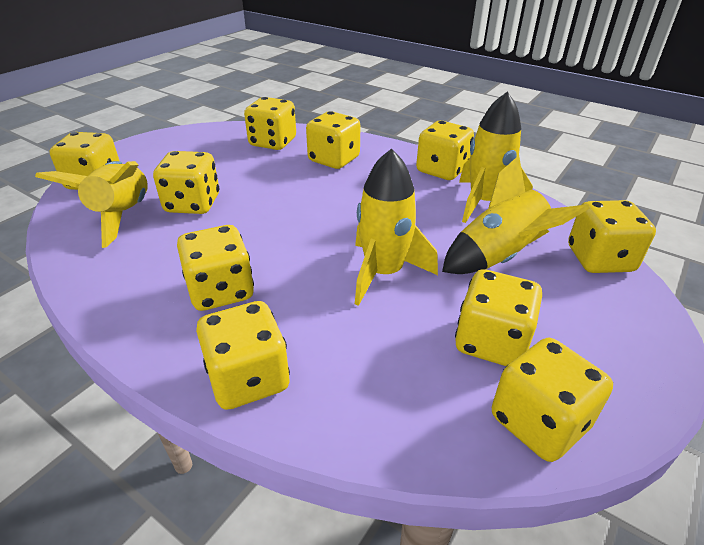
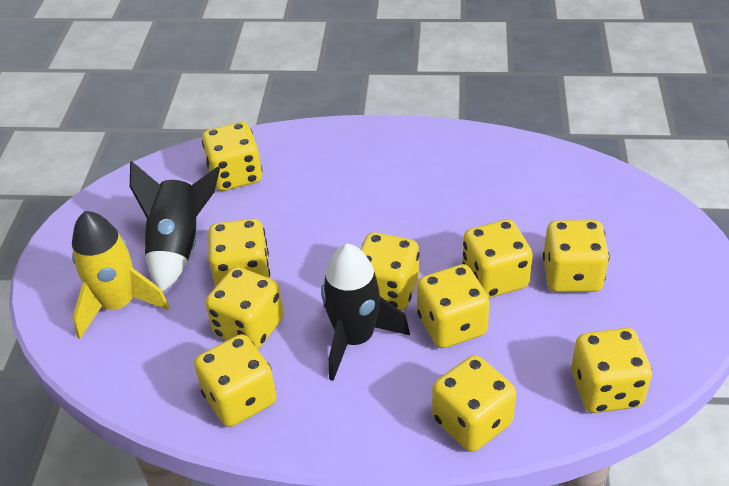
black rocket: 0 -> 2
yellow rocket: 4 -> 1

